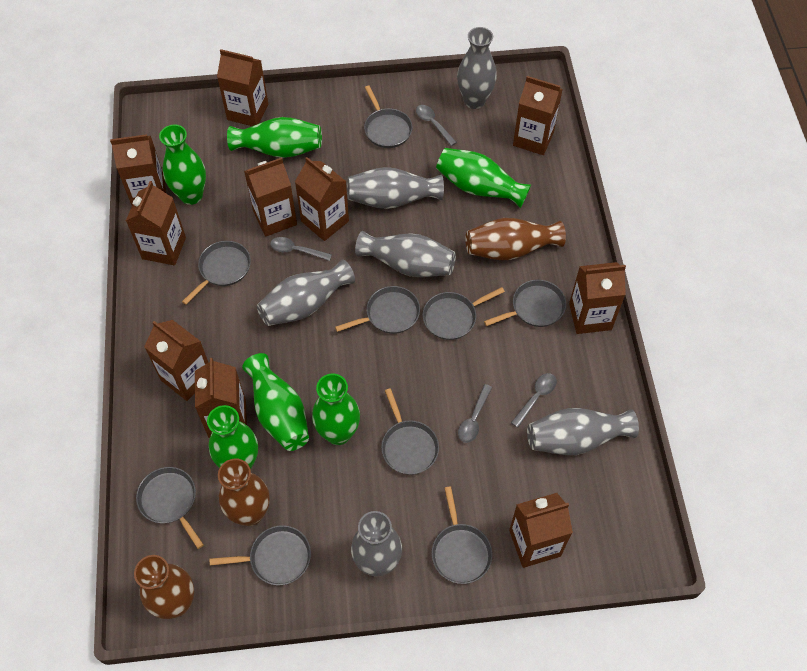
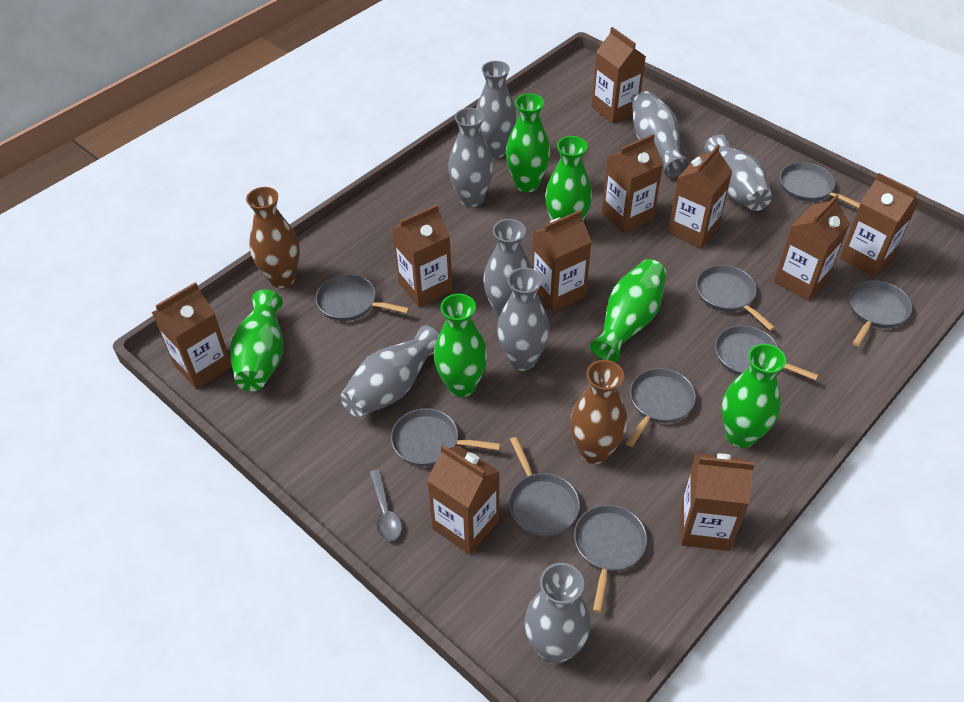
brown vase: 3 -> 2
grey spoon: 4 -> 1
grey vase: 6 -> 8

